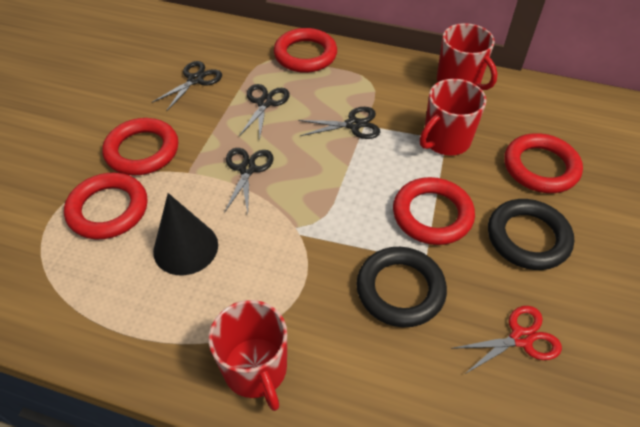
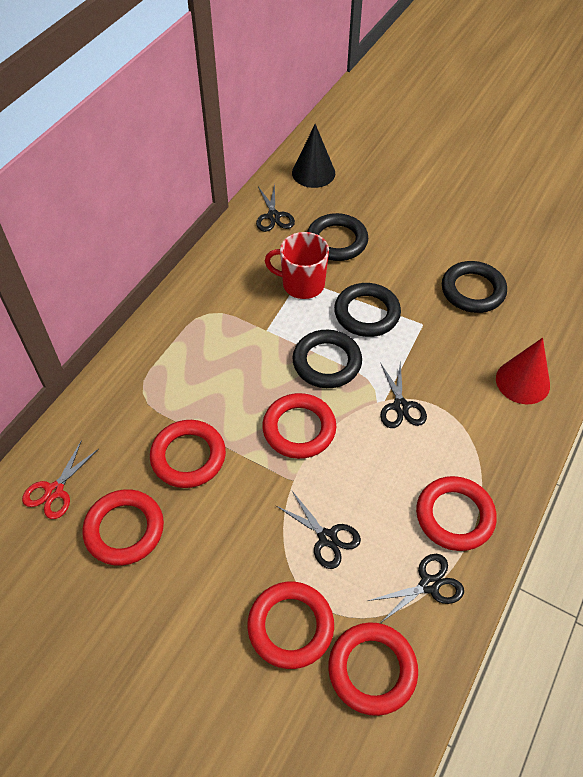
black ring: 2 -> 4
red cone: 0 -> 1
red mug: 3 -> 1
red ring: 5 -> 6

